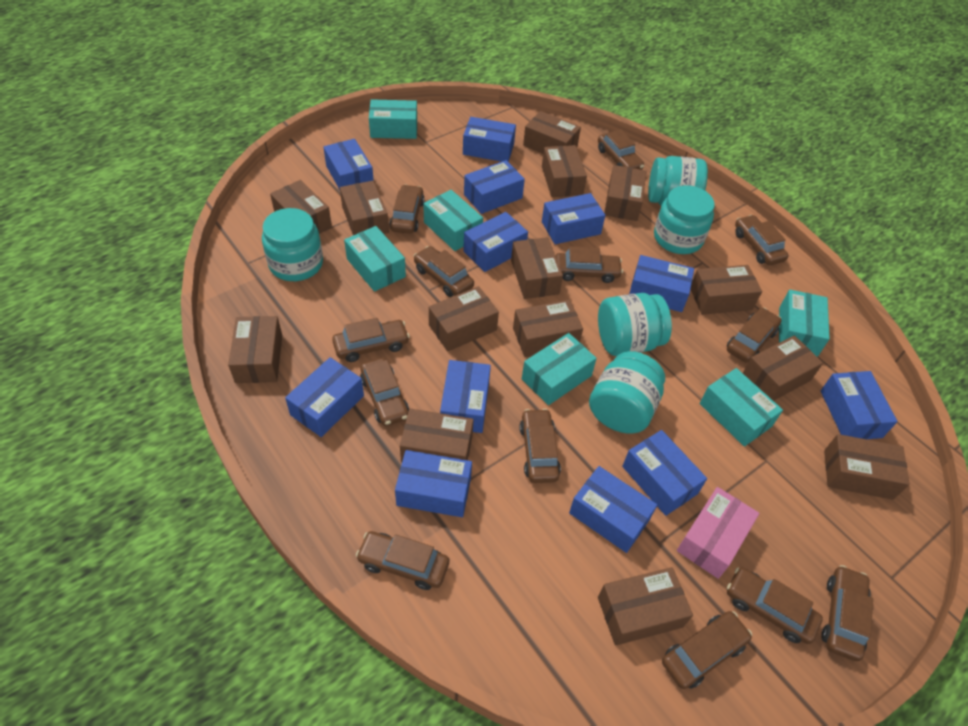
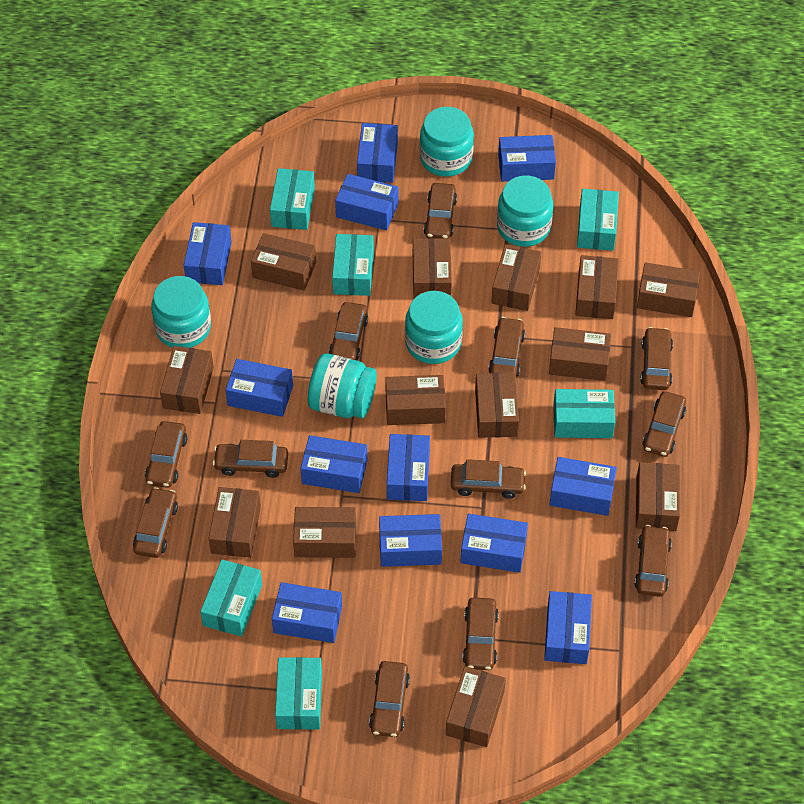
brown box: 14 -> 13
brown car: 13 -> 12
pink box: 1 -> 0

